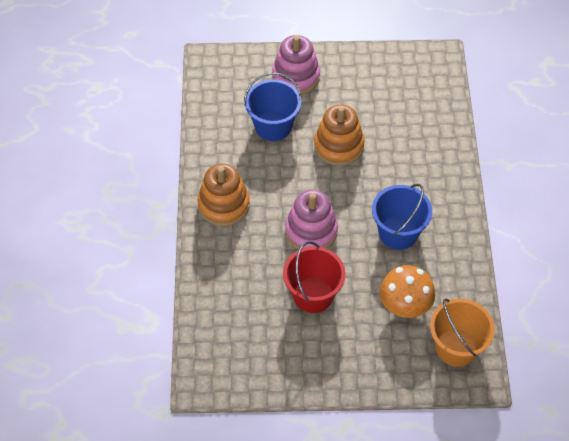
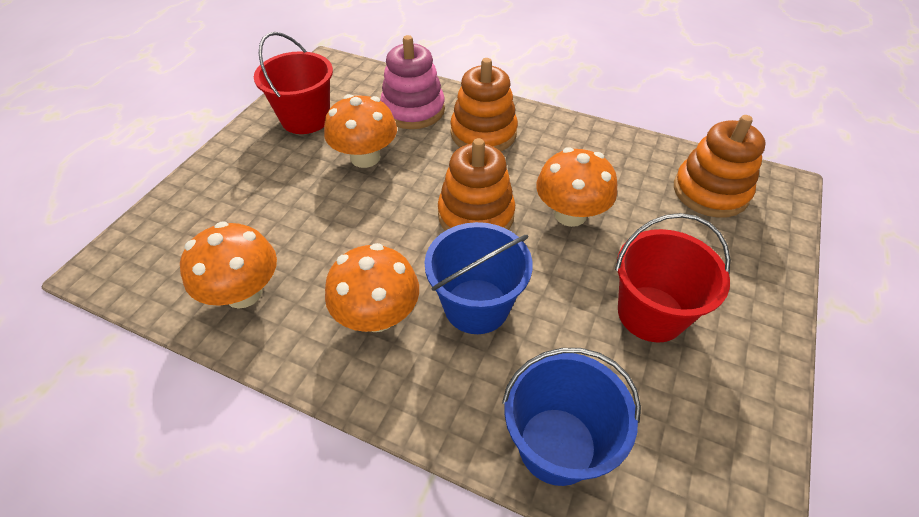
orange bucket: 1 -> 0
orange mushroom: 1 -> 4
orange stacking toy: 2 -> 3
pink stacking toy: 2 -> 1
red bucket: 1 -> 2

